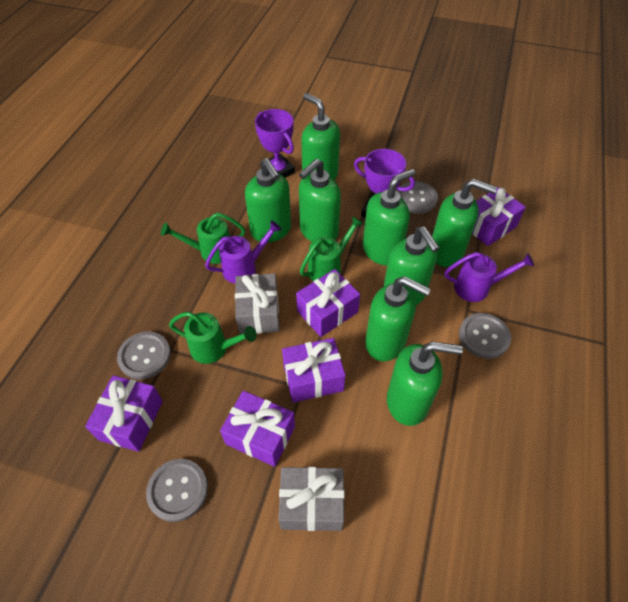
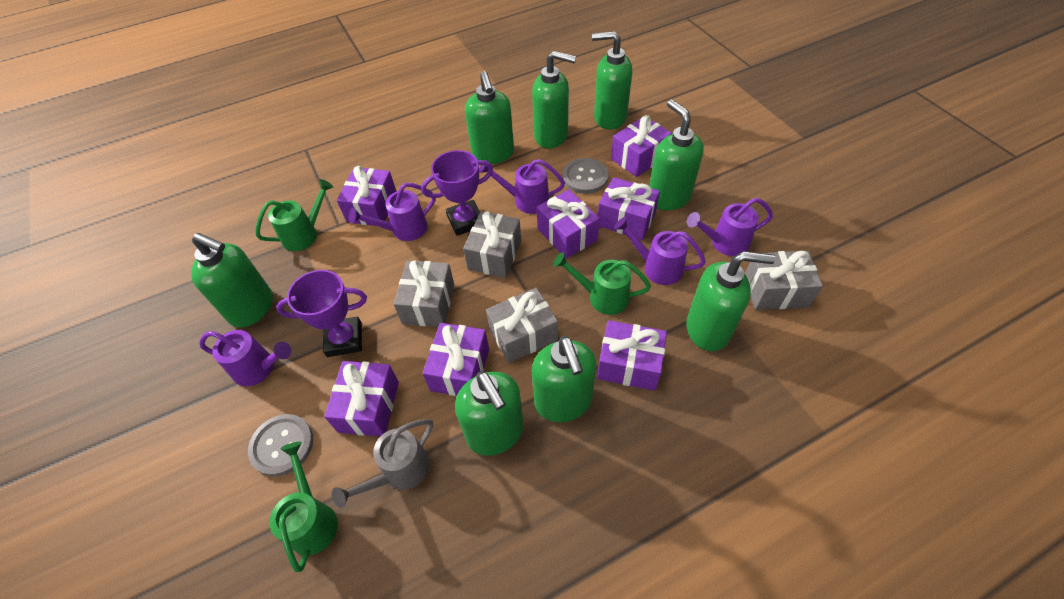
grey button: 4 -> 2
grey gift: 2 -> 4
grey watering can: 0 -> 1
purple gift: 5 -> 7
purple watering can: 2 -> 5

